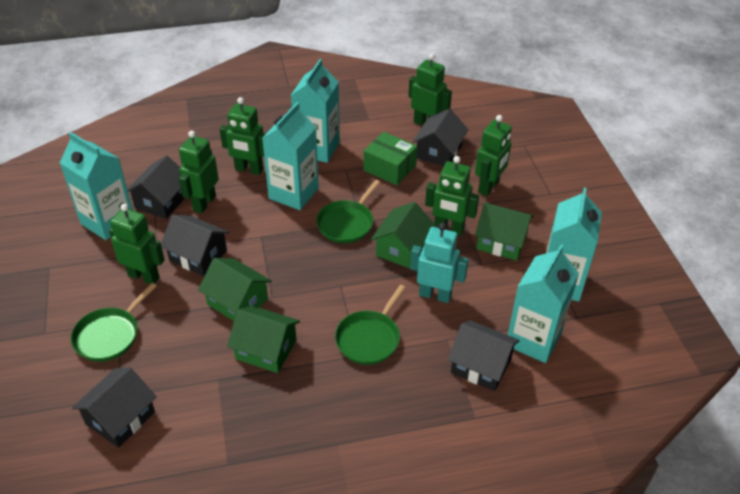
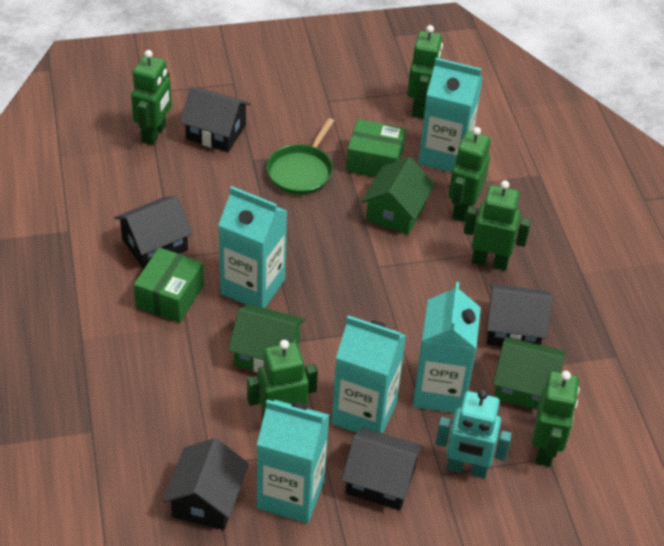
green box: 1 -> 2
green house: 4 -> 3
green pan: 3 -> 1

